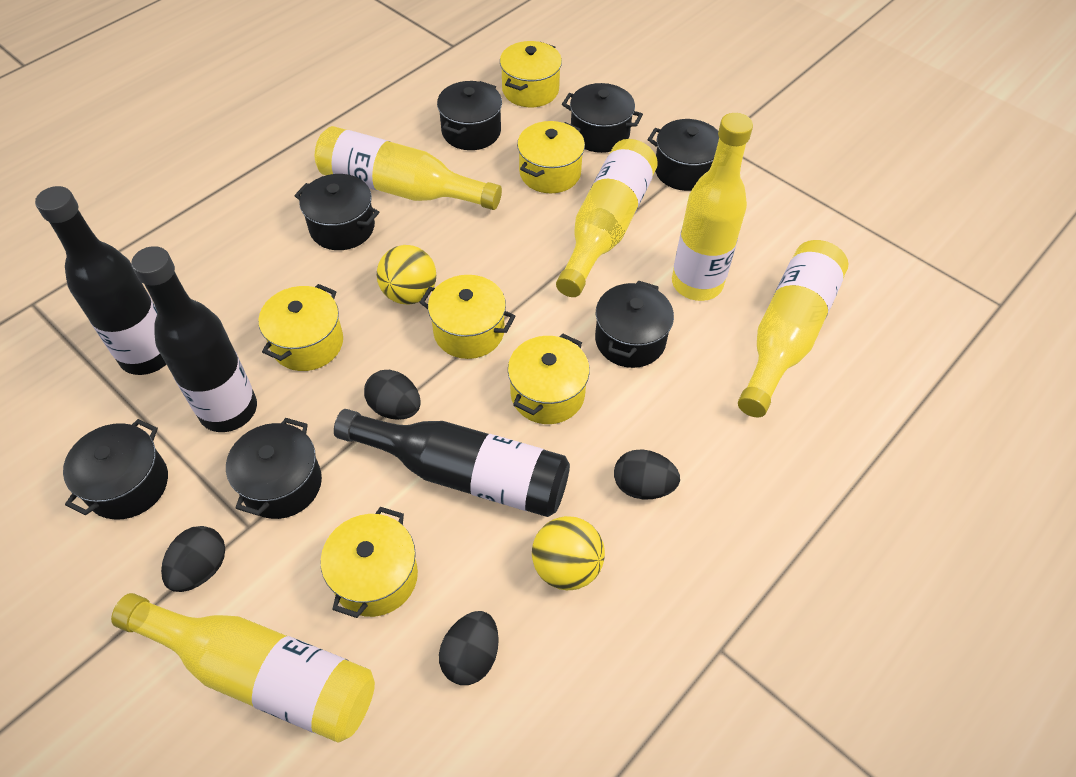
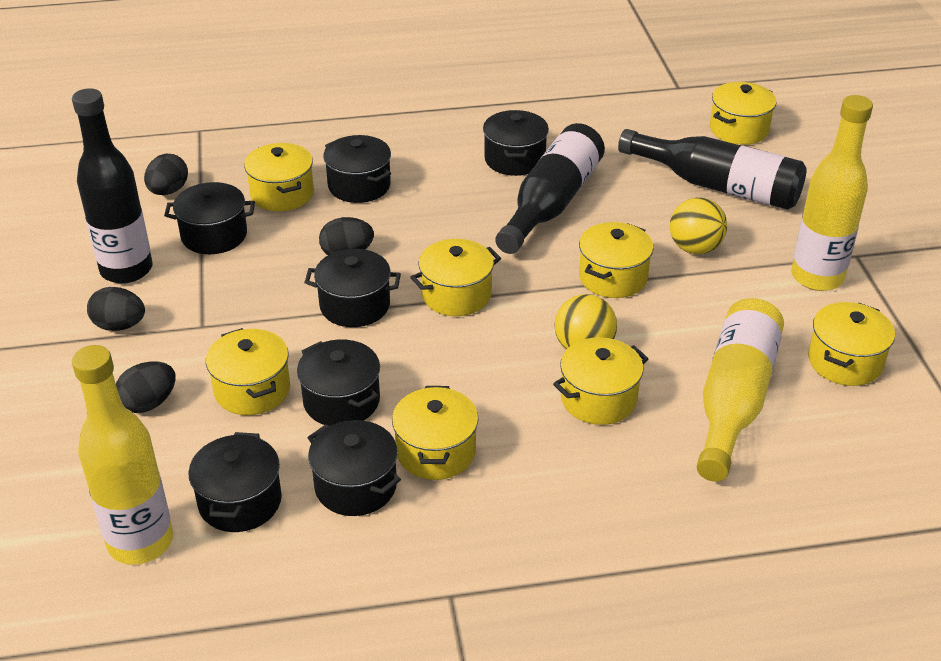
yellow bottle: 5 -> 3
yellow pot: 6 -> 8

